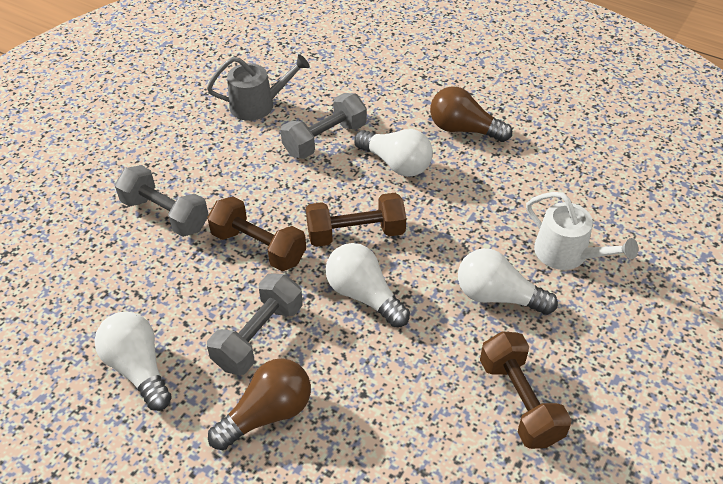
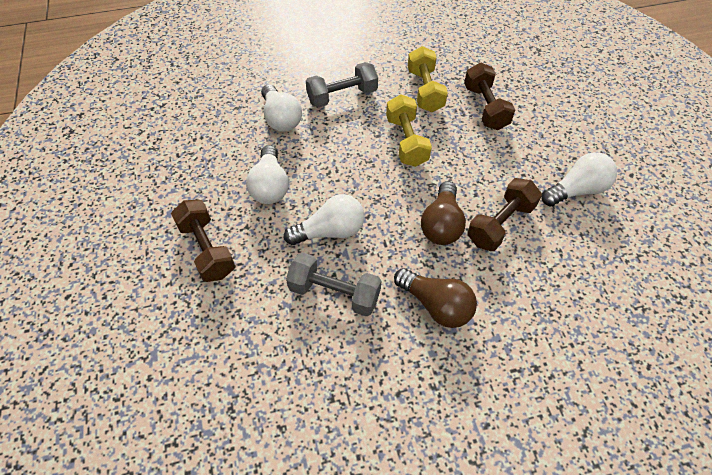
grey dumbbell: 3 -> 2
grey watering can: 1 -> 0
white watering can: 1 -> 0
yellow dumbbell: 0 -> 2

